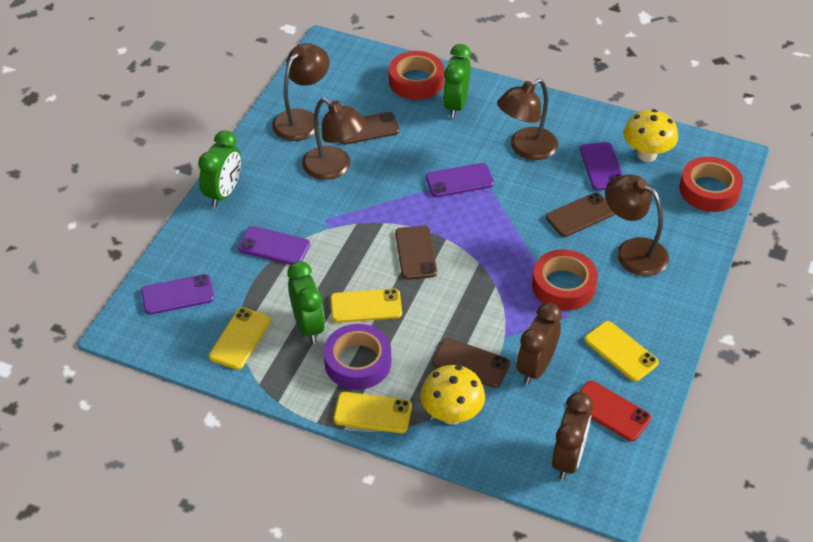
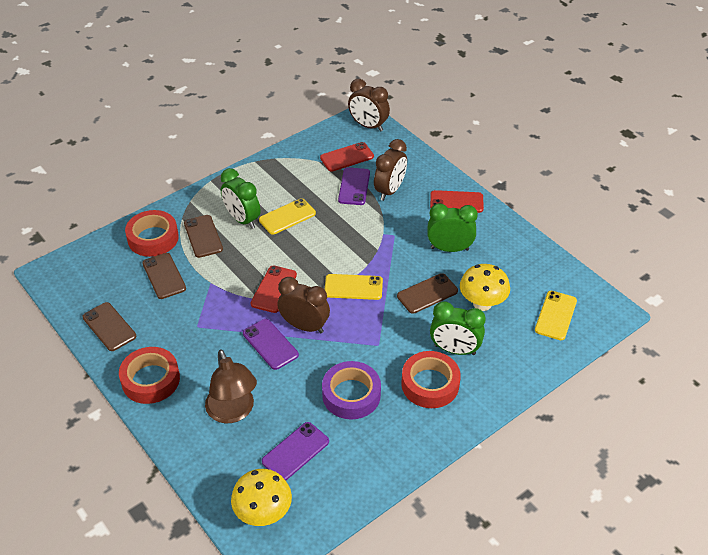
brown clock: 2 -> 3
brown lamp: 4 -> 1
purple phone: 4 -> 3
red phone: 1 -> 3
yellow phone: 4 -> 3

